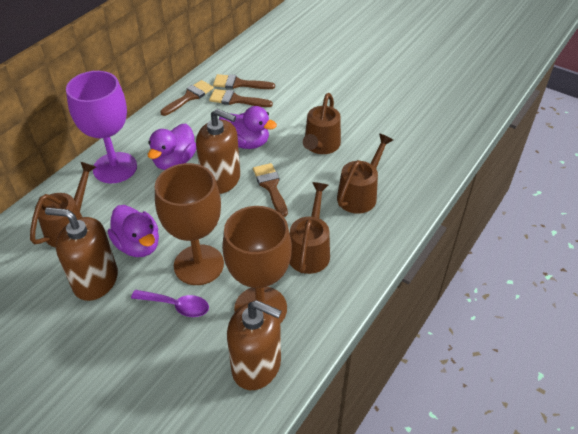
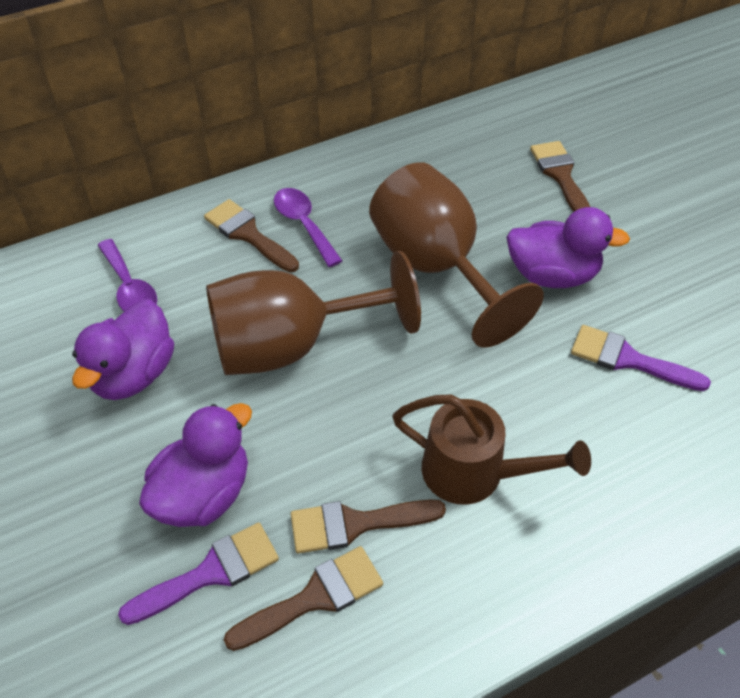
brown soap dispenser: 3 -> 0
brown watering can: 4 -> 1
purple brush: 0 -> 2
purple goblet: 1 -> 0
purple spoon: 1 -> 2

